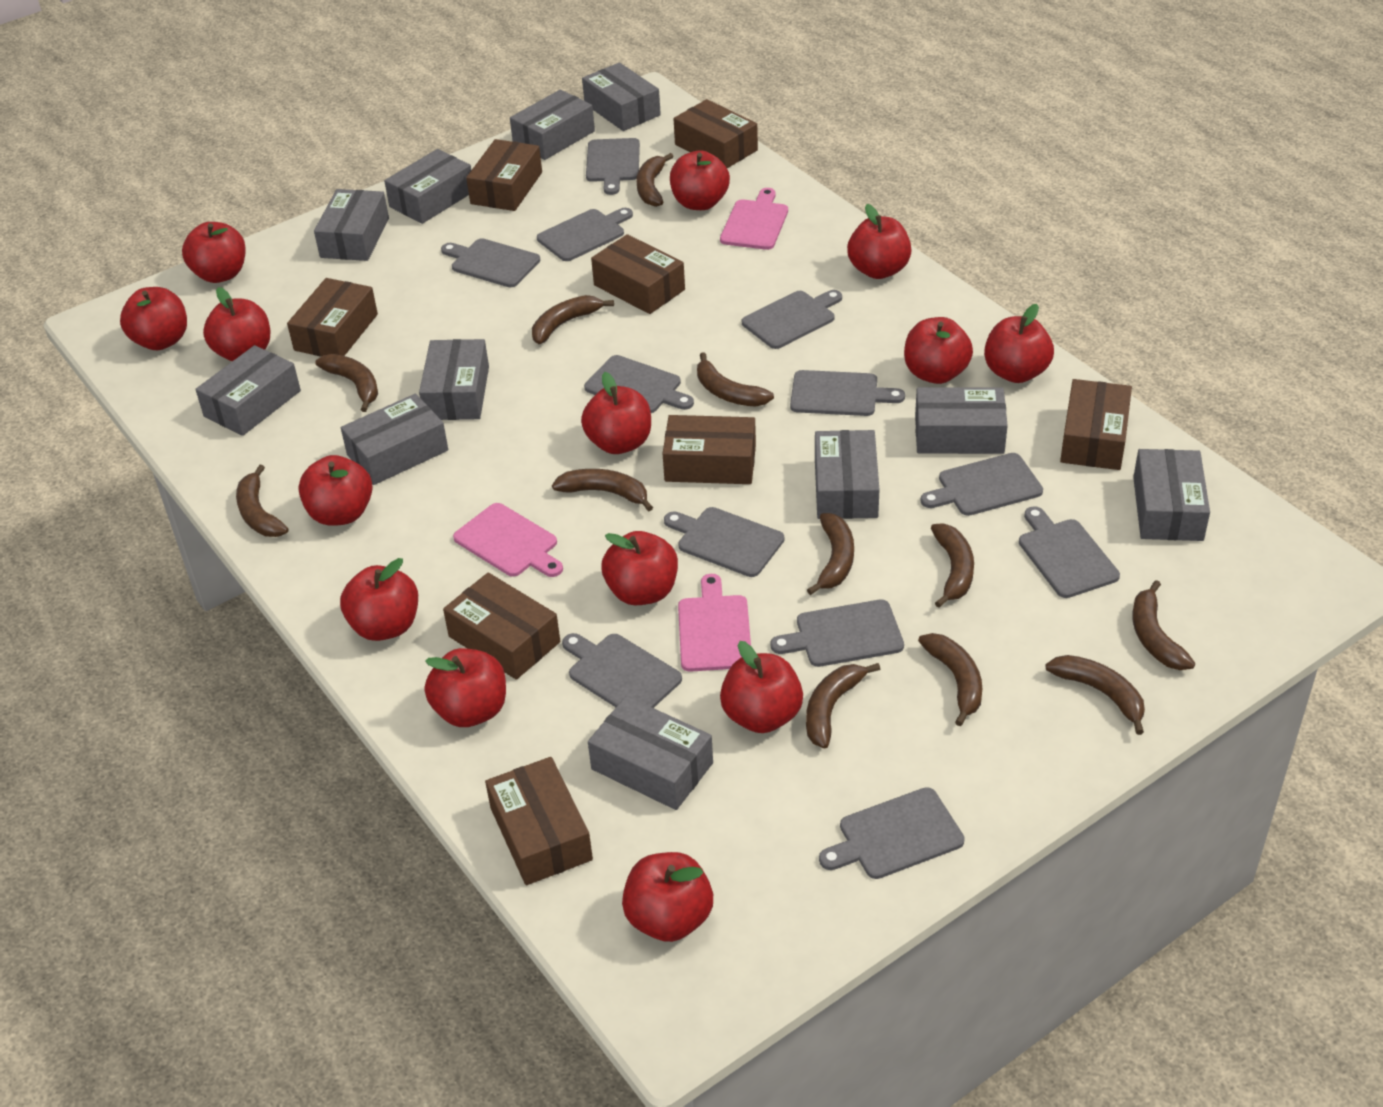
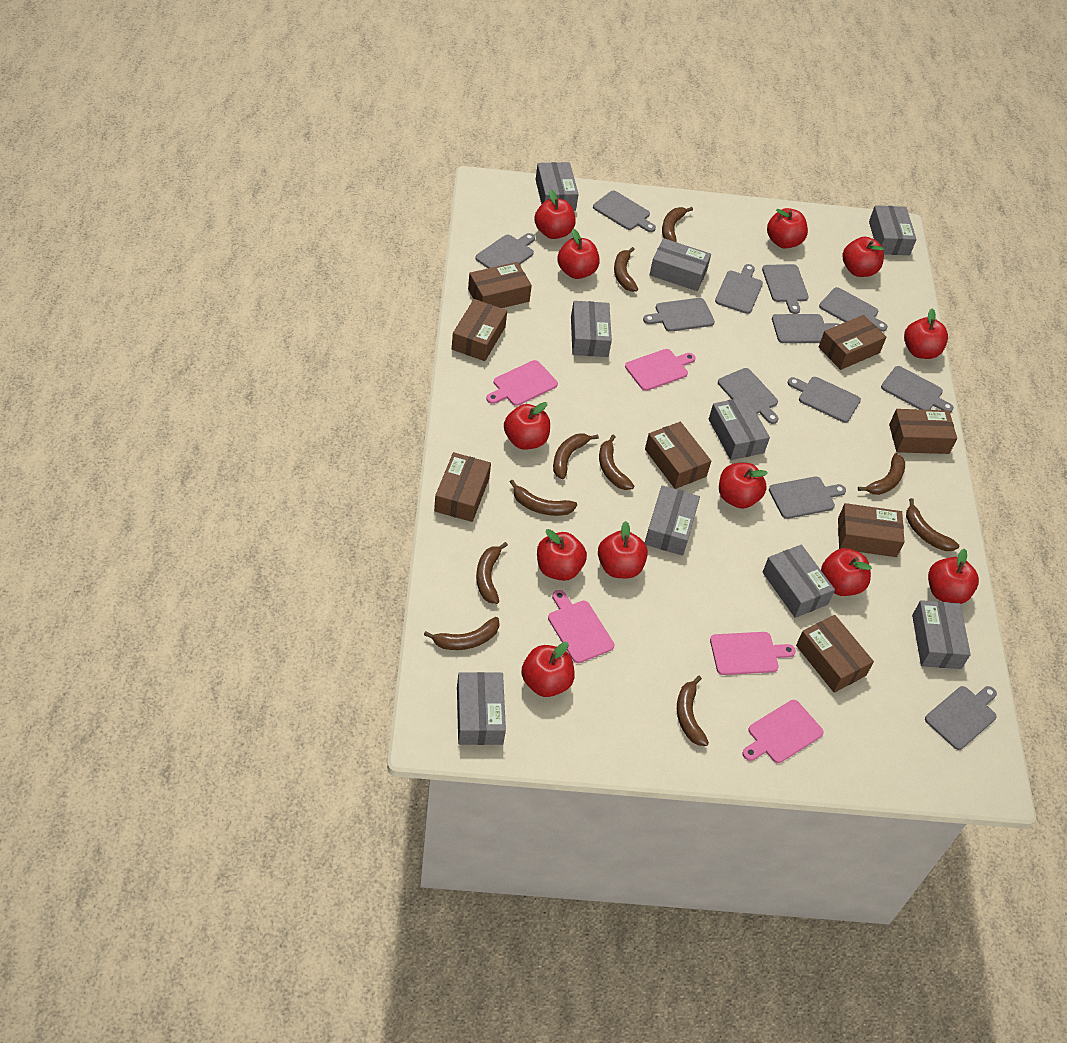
brown banana: 12 -> 10
grey box: 11 -> 9
pink cutting board: 3 -> 5
red apple: 14 -> 12

